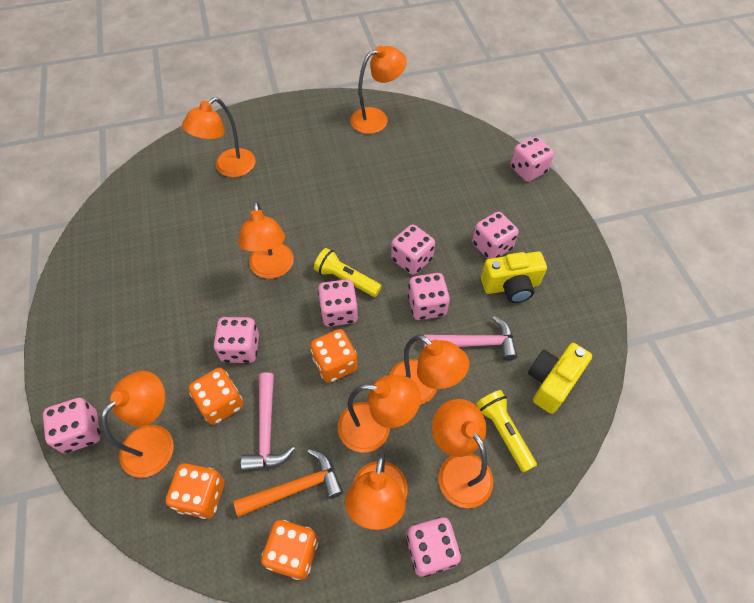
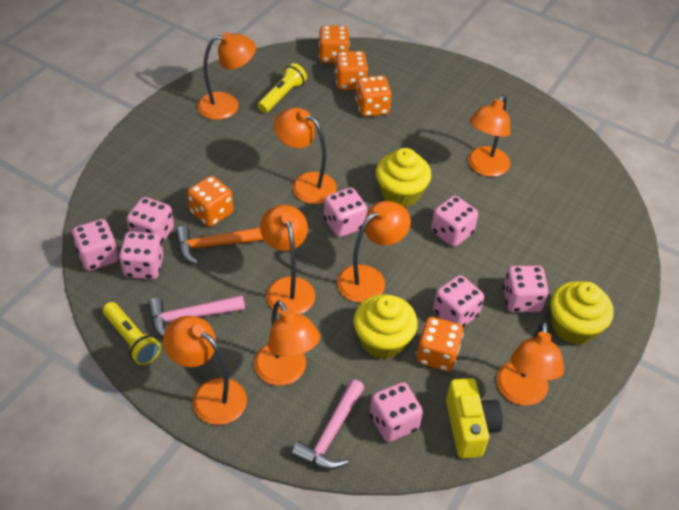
orange dice: 4 -> 5
yellow camera: 2 -> 1
yellow cupcake: 0 -> 3

